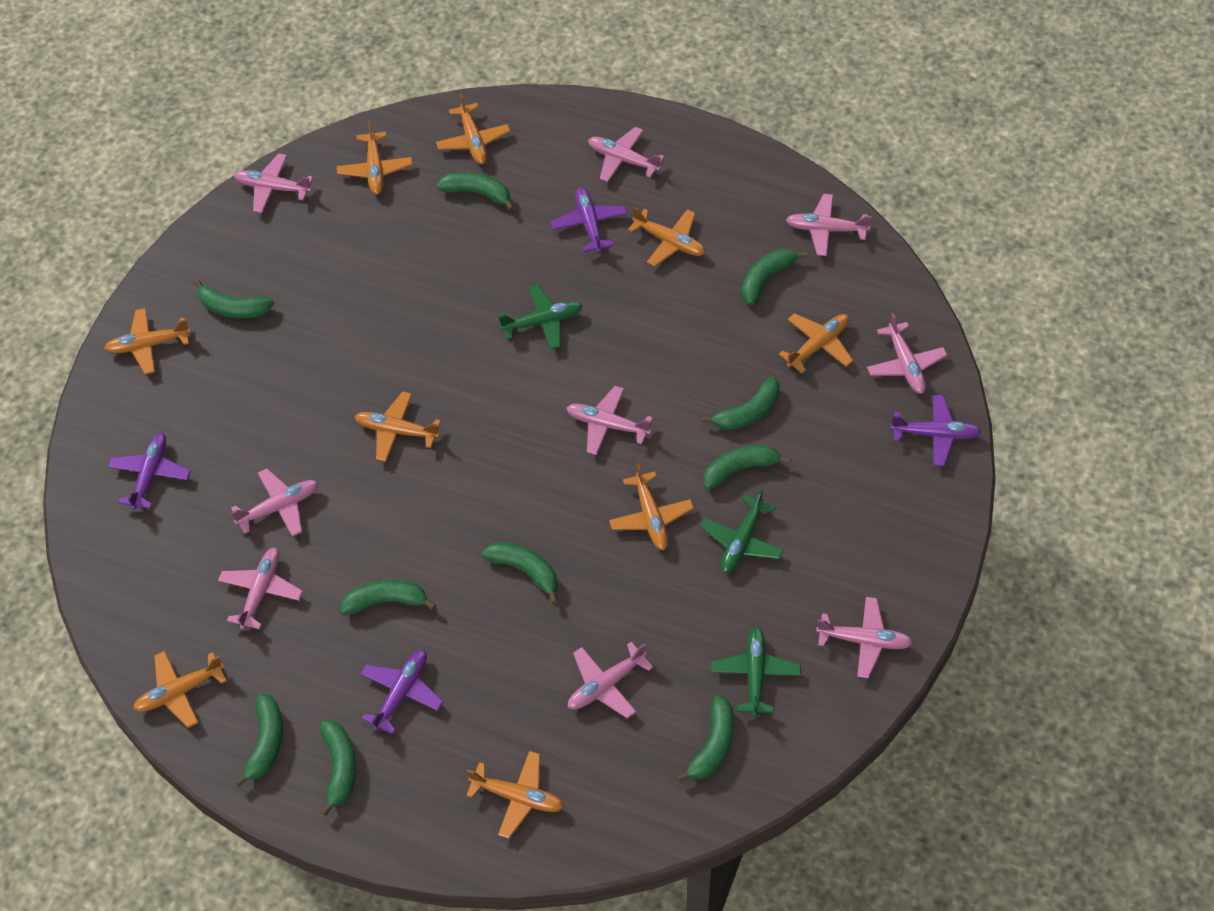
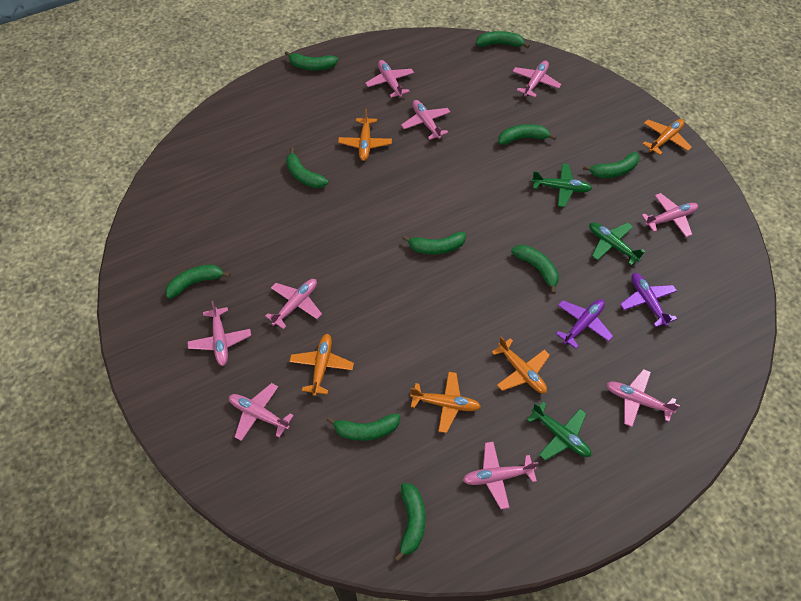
orange plane: 9 -> 5
purple plane: 4 -> 2

